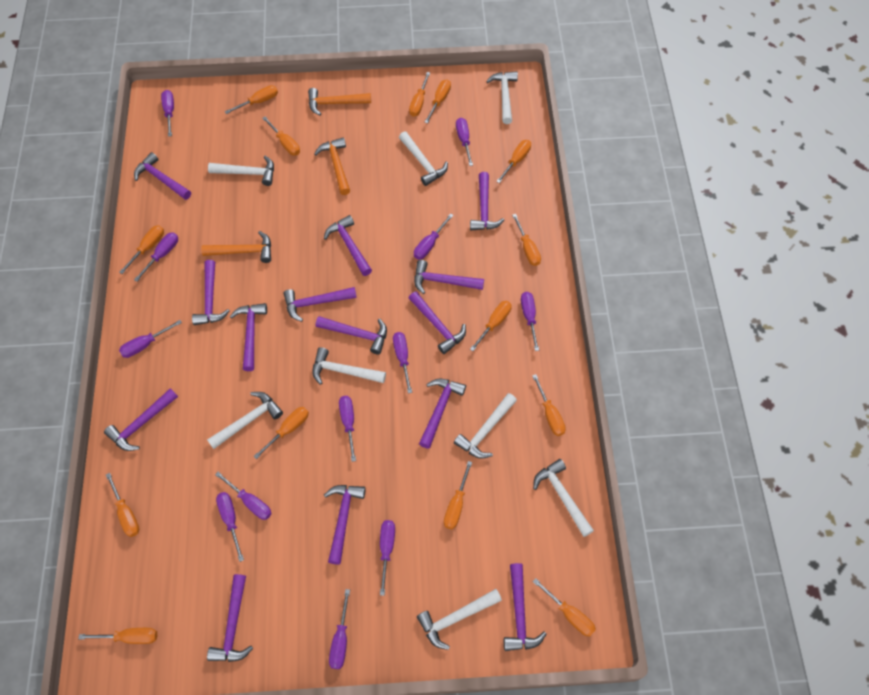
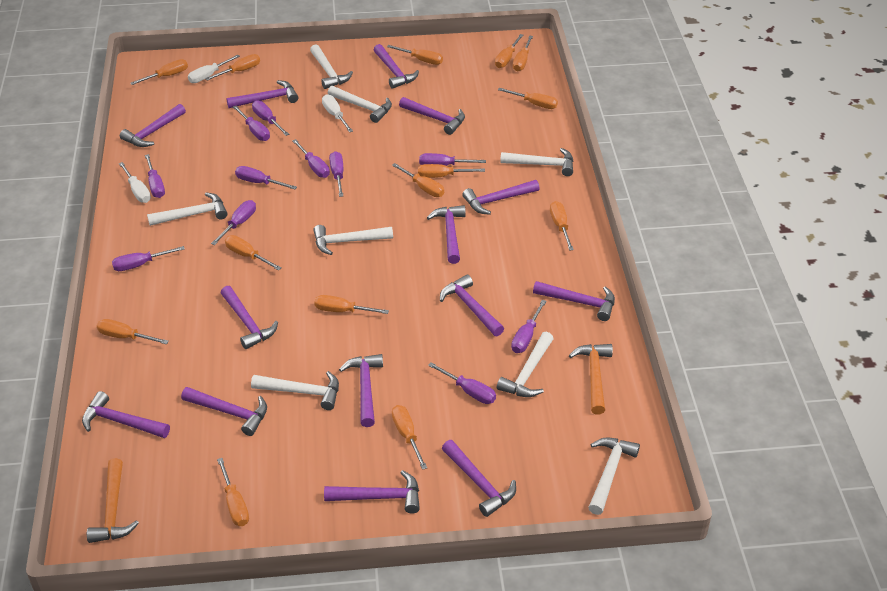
orange hammer: 3 -> 2
purple screwdriver: 12 -> 11
white screwdriver: 0 -> 3

